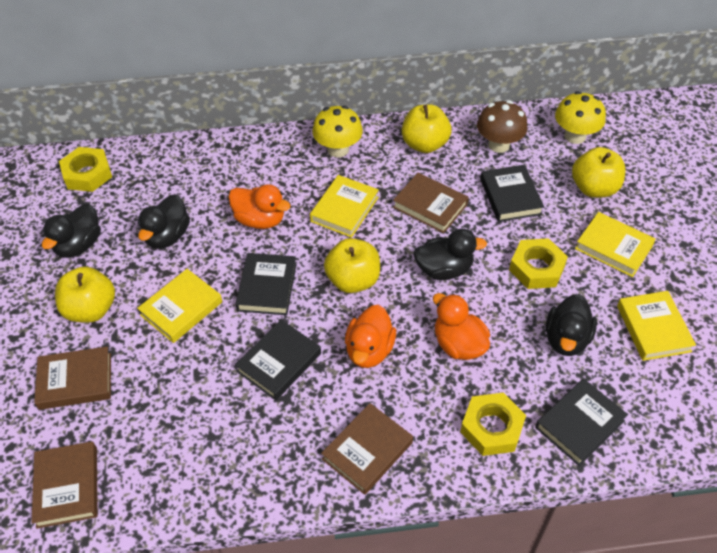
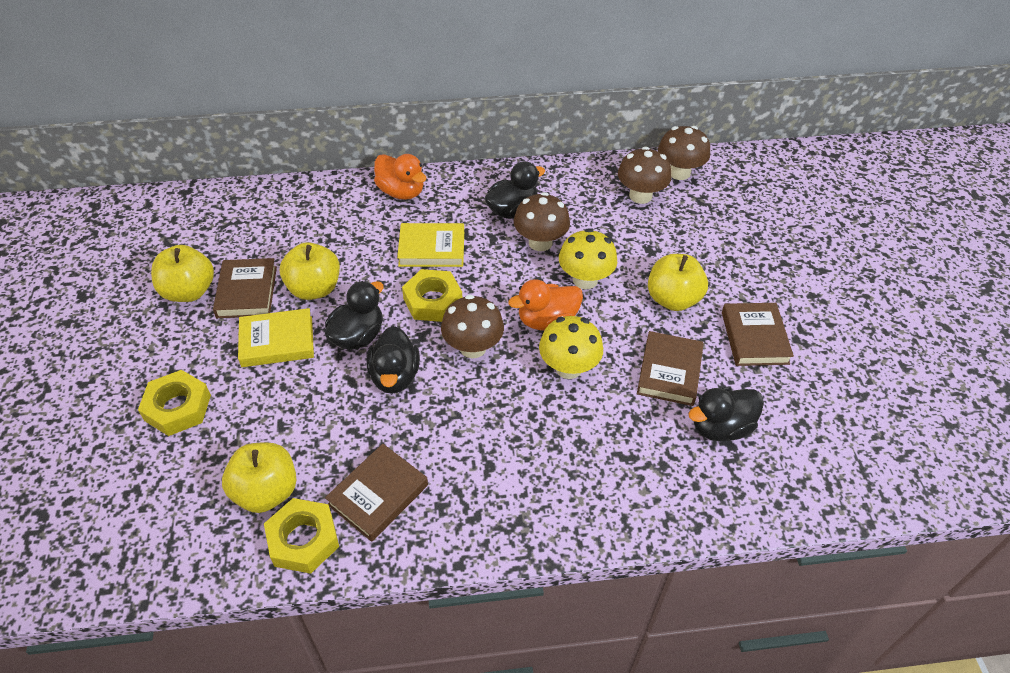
black book: 4 -> 0
brown mushroom: 1 -> 4
orange duck: 3 -> 2
yellow book: 4 -> 2

